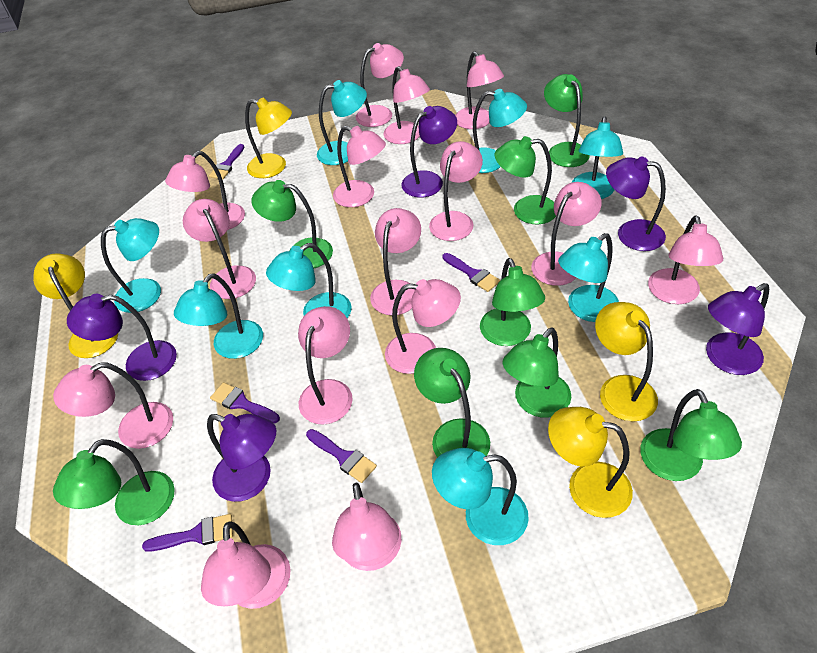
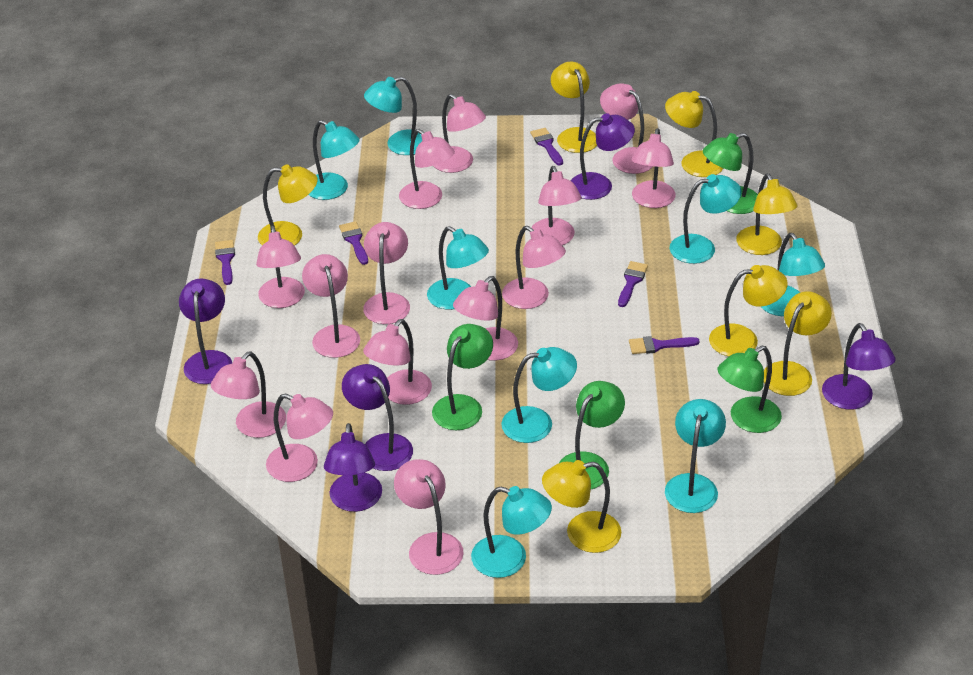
green lamp: 8 -> 4
pink lamp: 15 -> 14
yellow lamp: 4 -> 7

